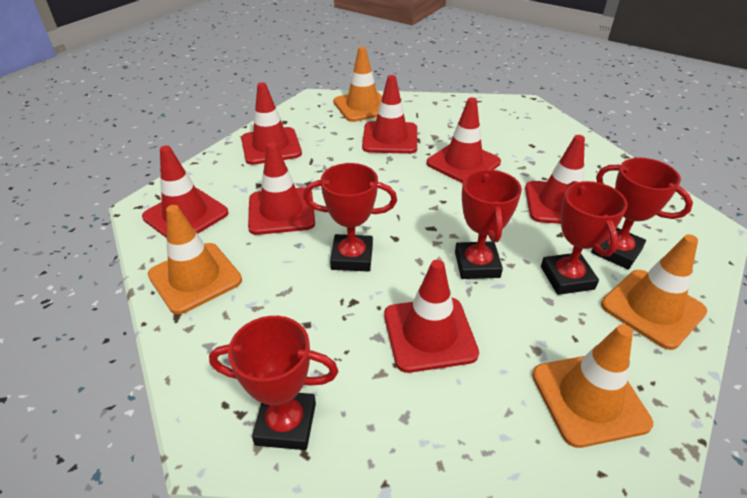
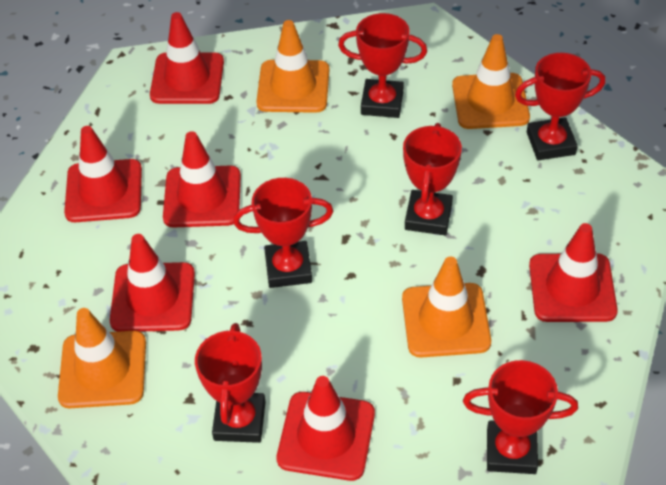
red traffic cone: 7 -> 6
red trophy: 5 -> 6

